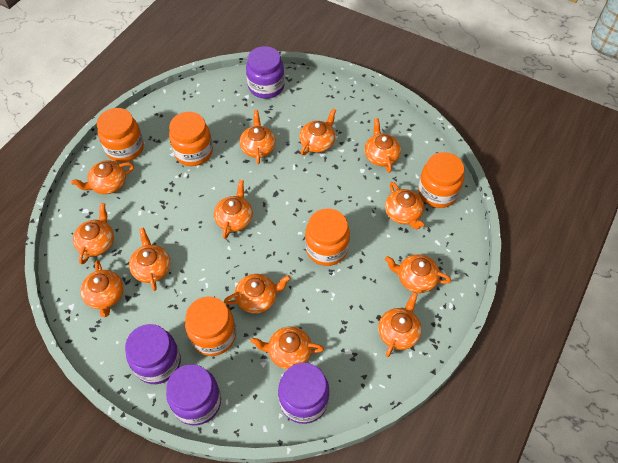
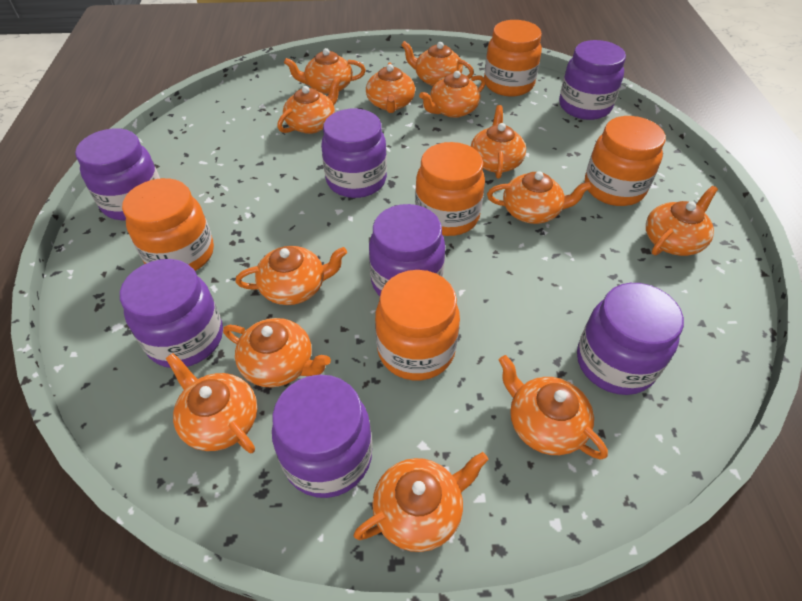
purple jar: 4 -> 7

